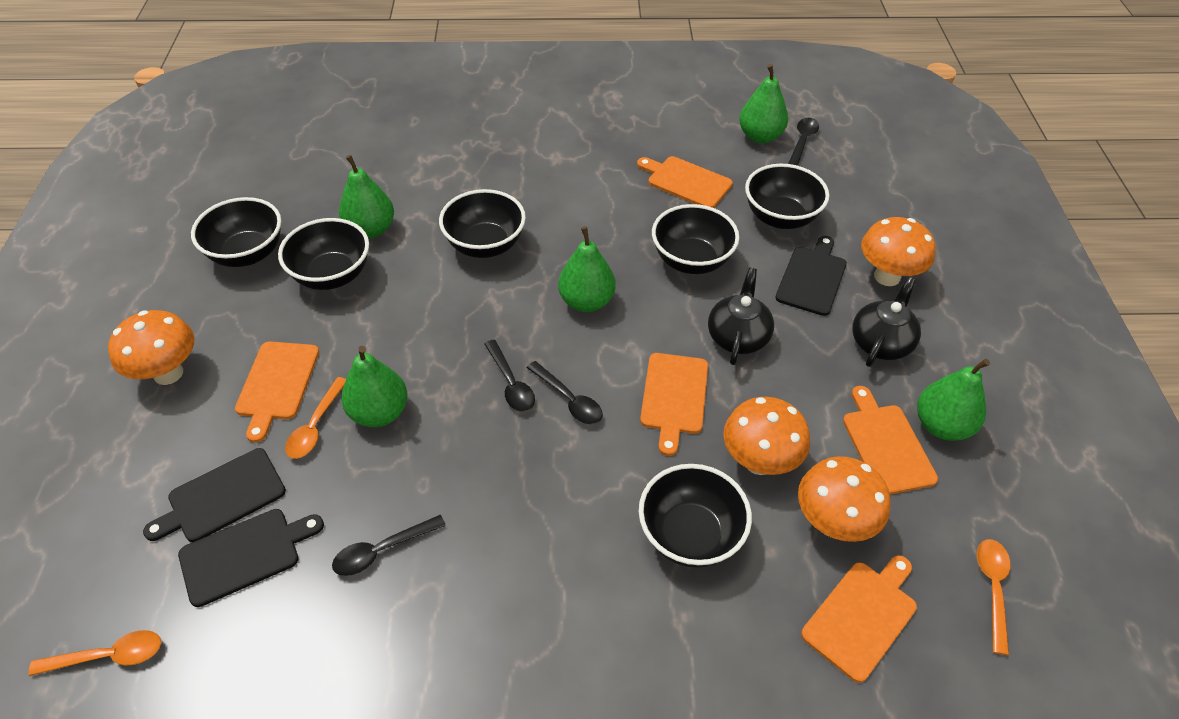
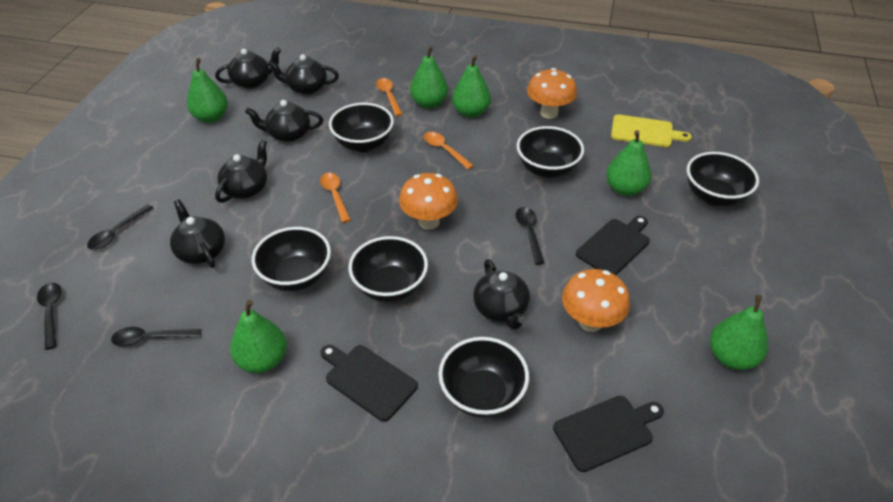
black teapot: 2 -> 6
green pear: 5 -> 6
orange cutting board: 5 -> 0
orange mushroom: 4 -> 3
yellow cutting board: 0 -> 1

